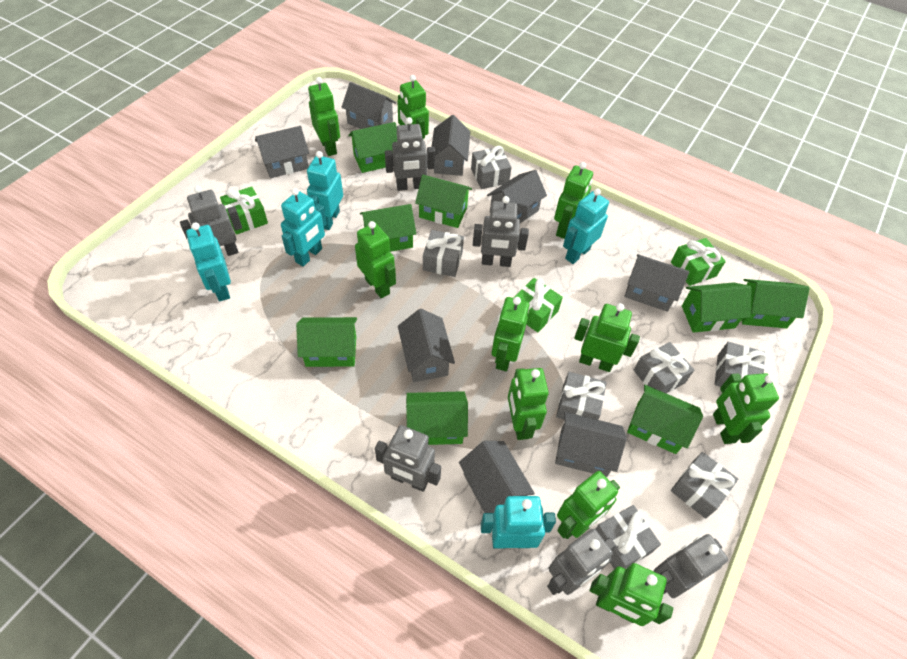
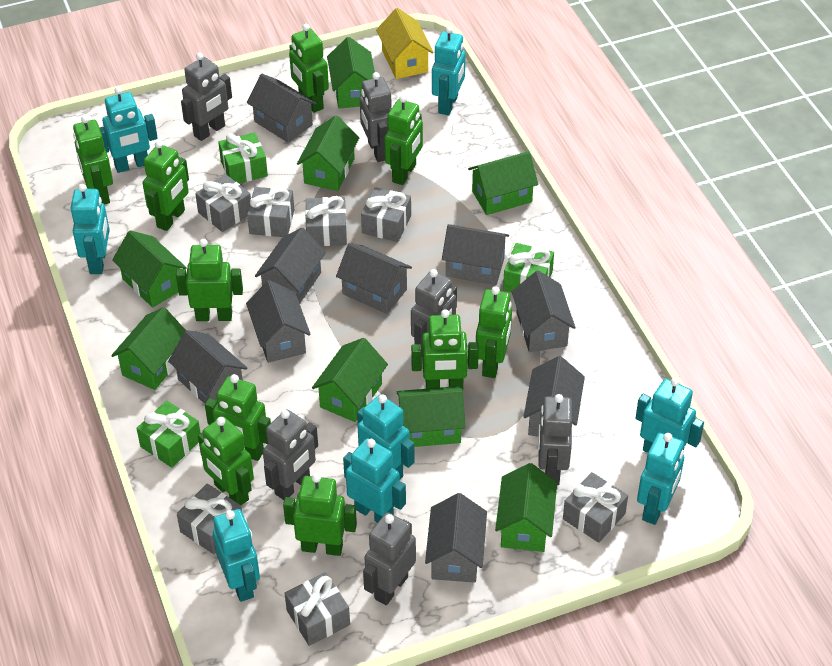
grey house: 8 -> 9
turquoise robot: 5 -> 8
yellow house: 0 -> 1

